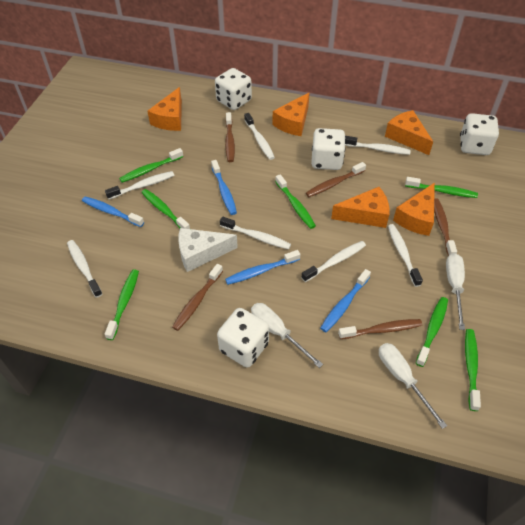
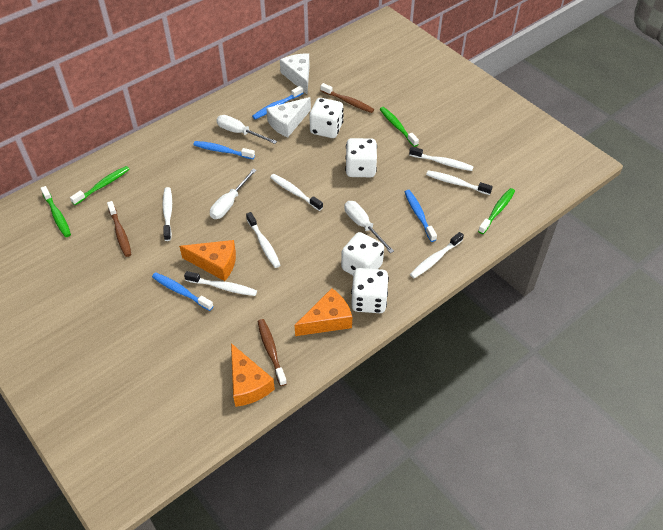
brown toothbrush: 5 -> 3
green toothbrush: 7 -> 4
orange cheese: 5 -> 3
white cheese: 1 -> 2

